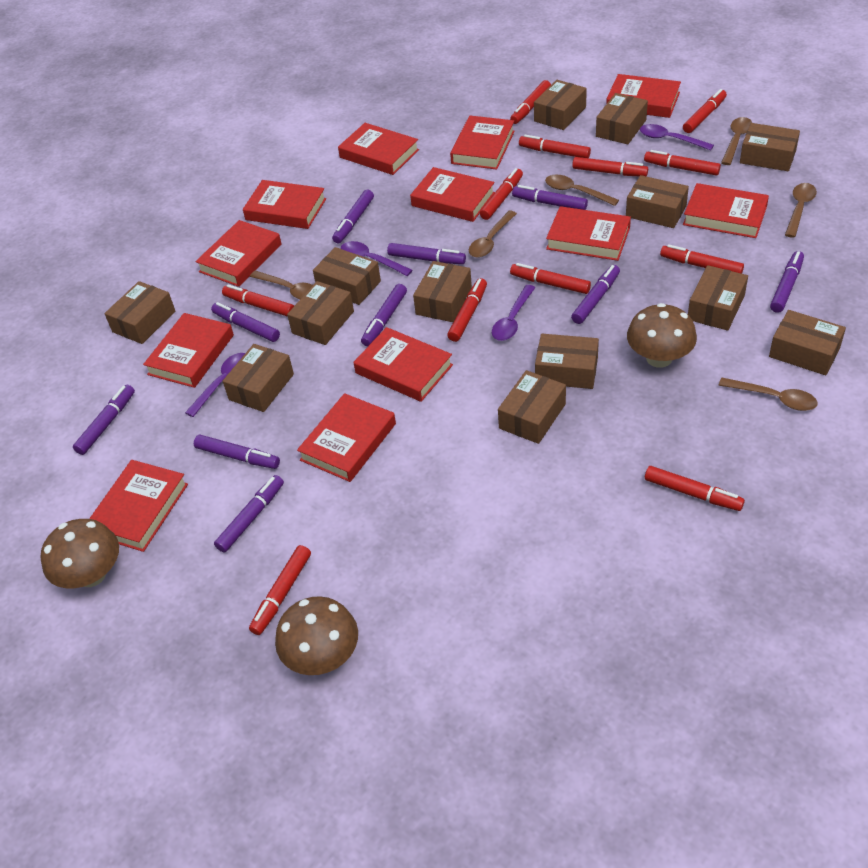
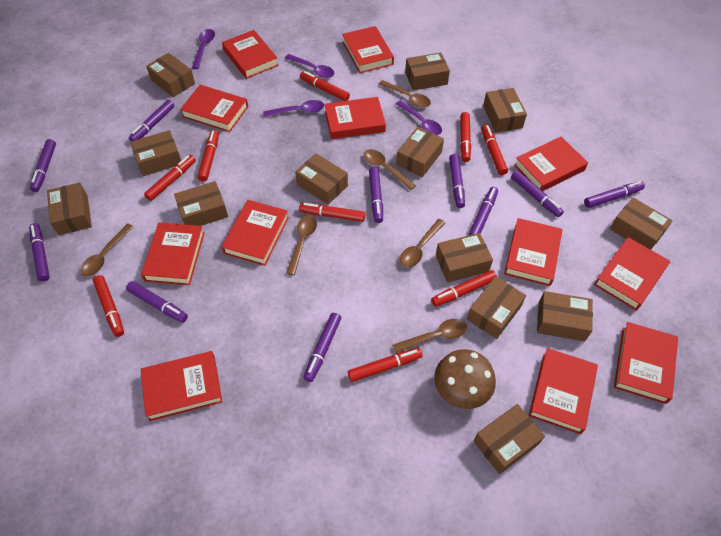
brown mushroom: 3 -> 1
red marker: 12 -> 9

